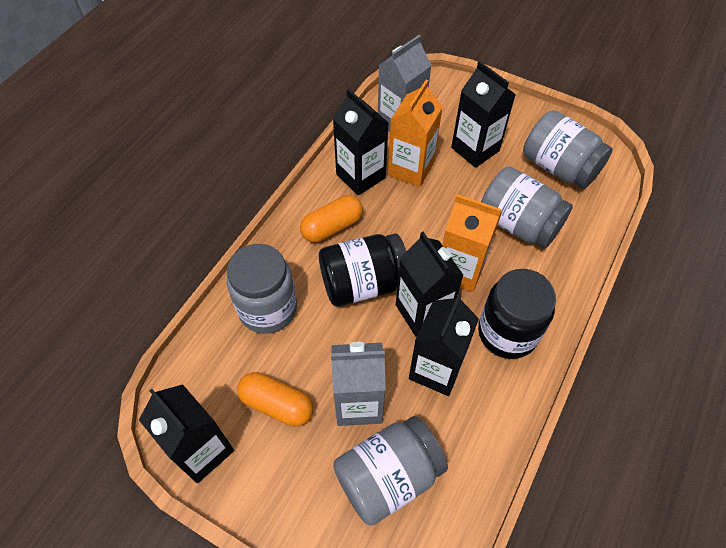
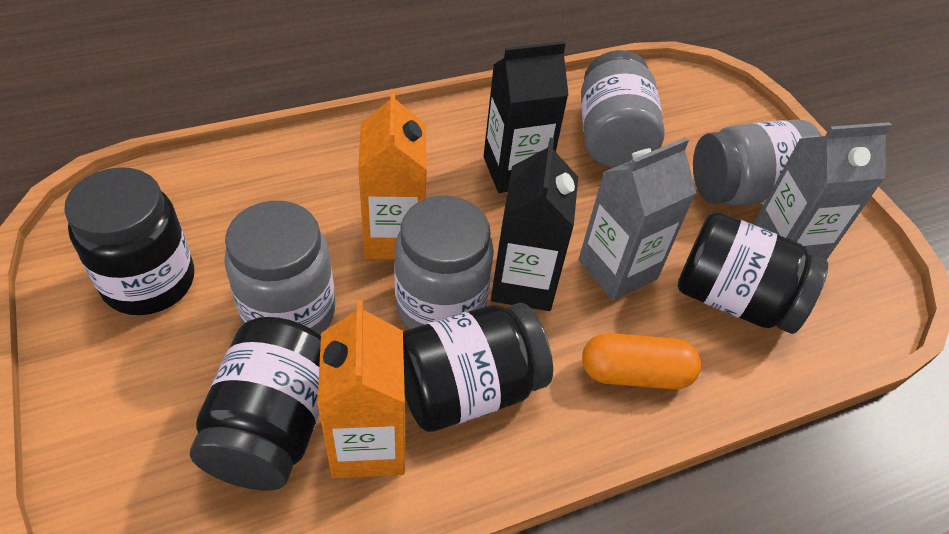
black carton: 5 -> 2
black jar: 2 -> 4
orange capsule: 2 -> 1

